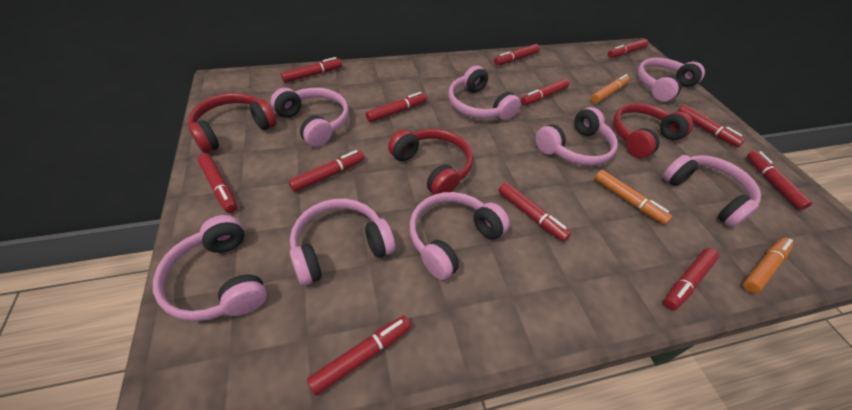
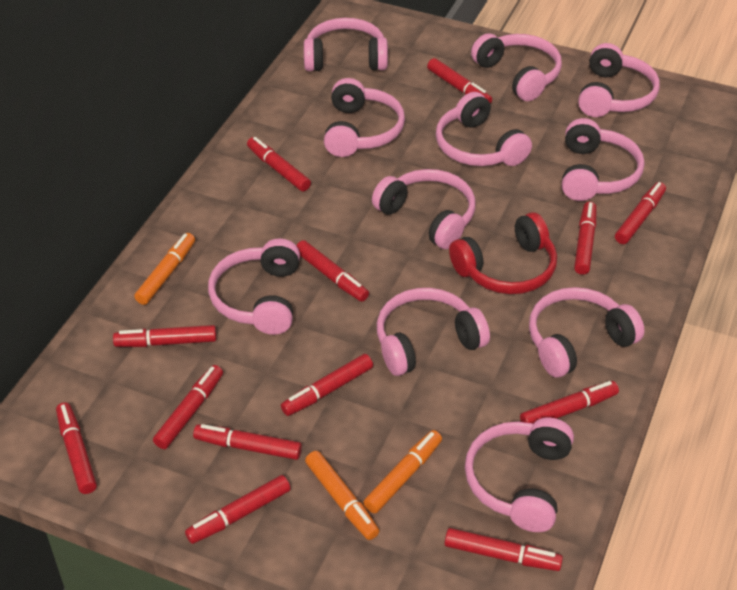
pink headphones: 8 -> 11
red headphones: 3 -> 1
red marker: 12 -> 13

